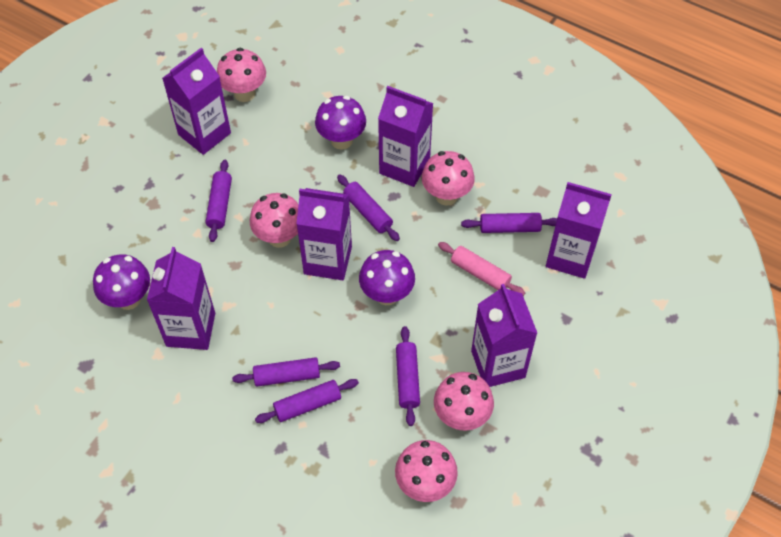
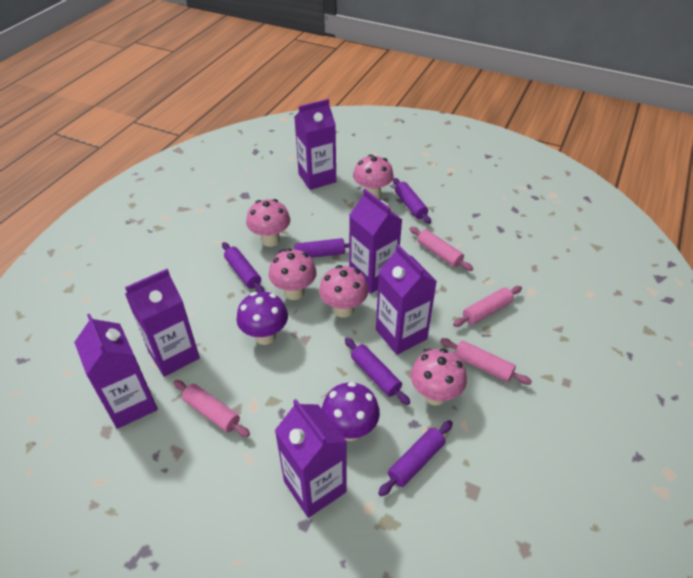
pink rolling pin: 1 -> 4
purple mushroom: 3 -> 2
purple rolling pin: 6 -> 5

